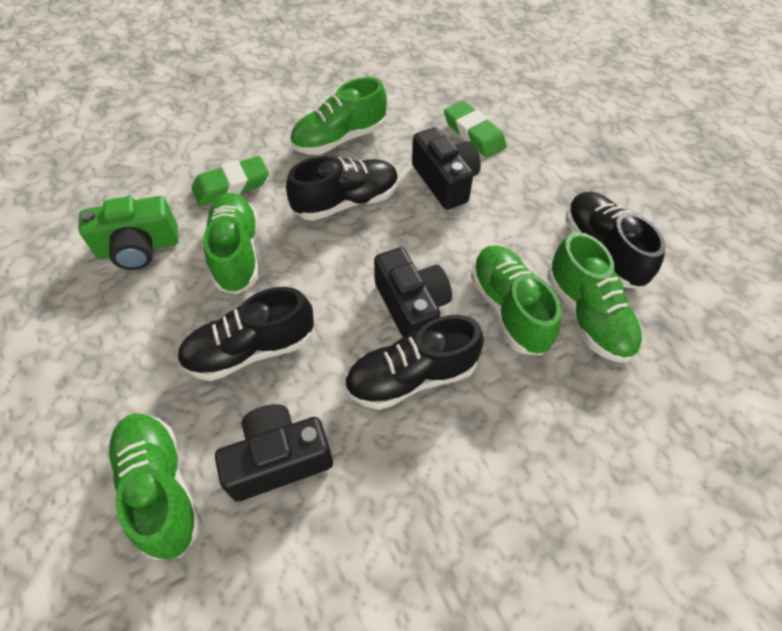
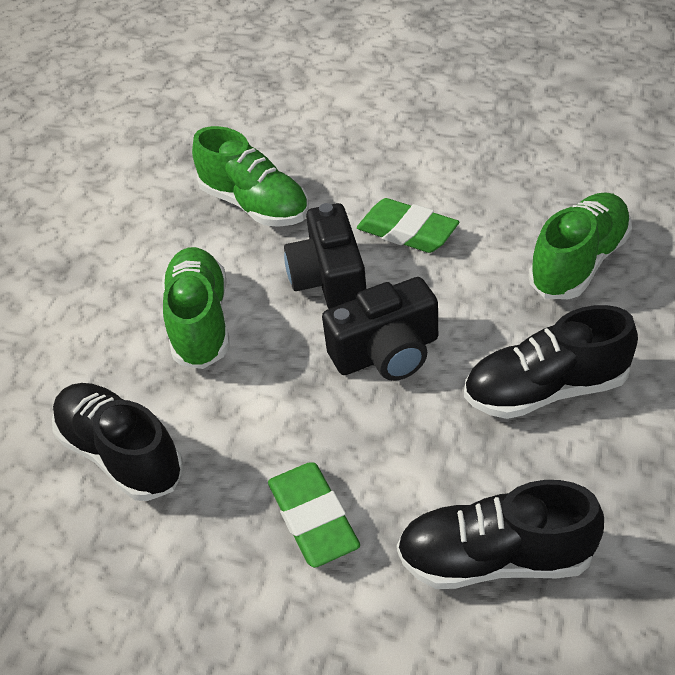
black camera: 3 -> 2
black shoe: 4 -> 3
green camera: 1 -> 0
green shoe: 5 -> 3

